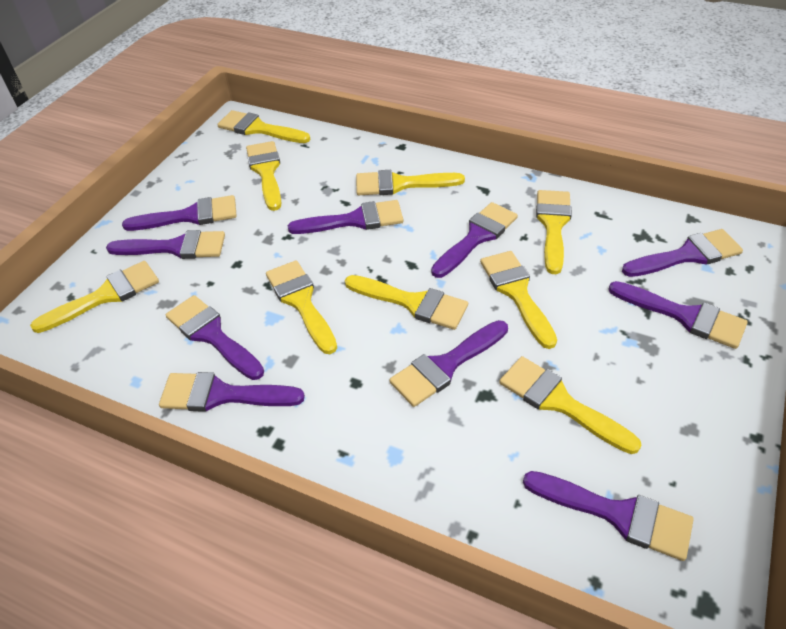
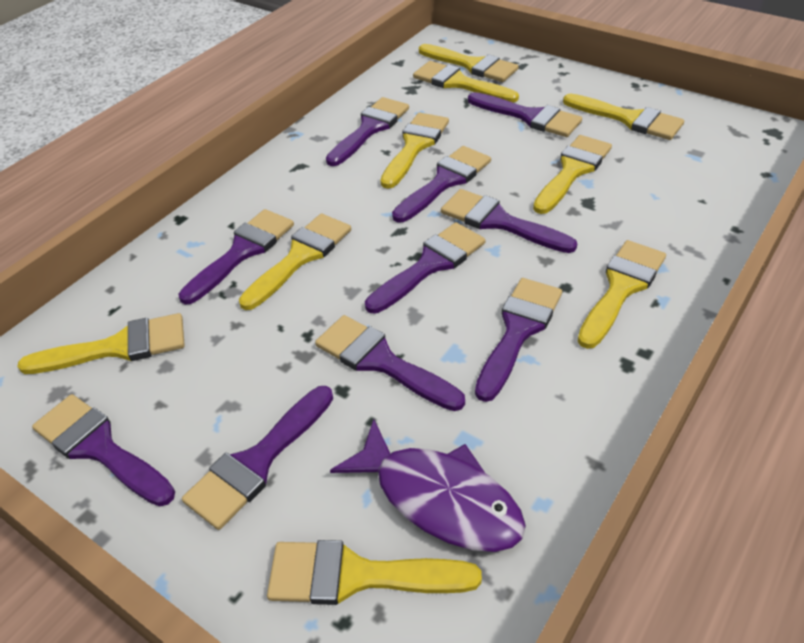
purple fish: 0 -> 1

